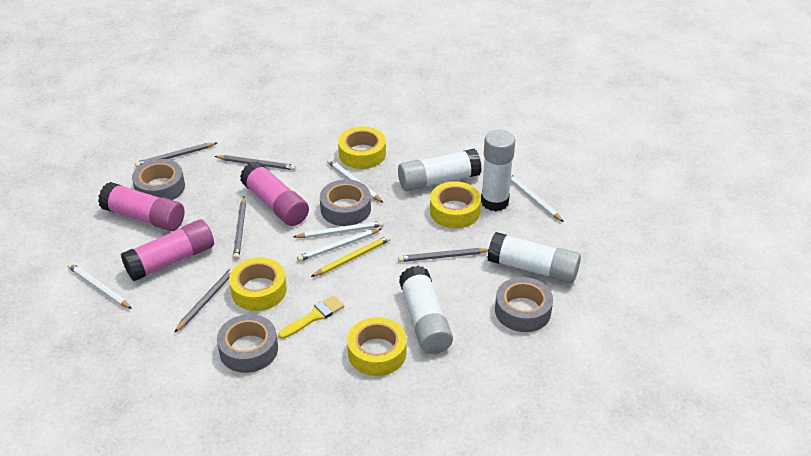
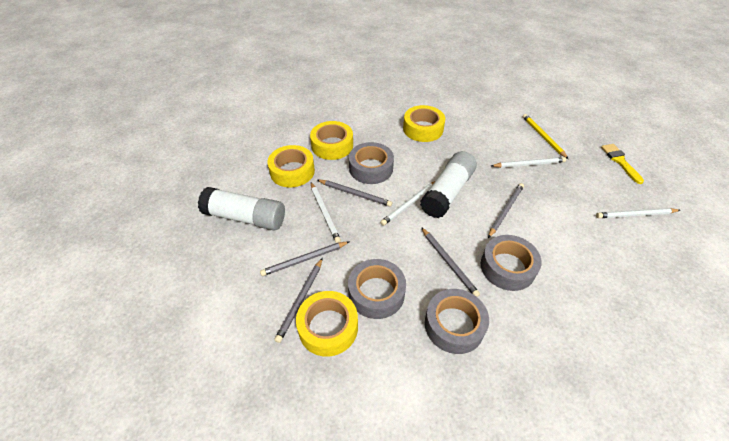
pink glue stick: 3 -> 0
white glue stick: 4 -> 2
white pencil: 5 -> 4

